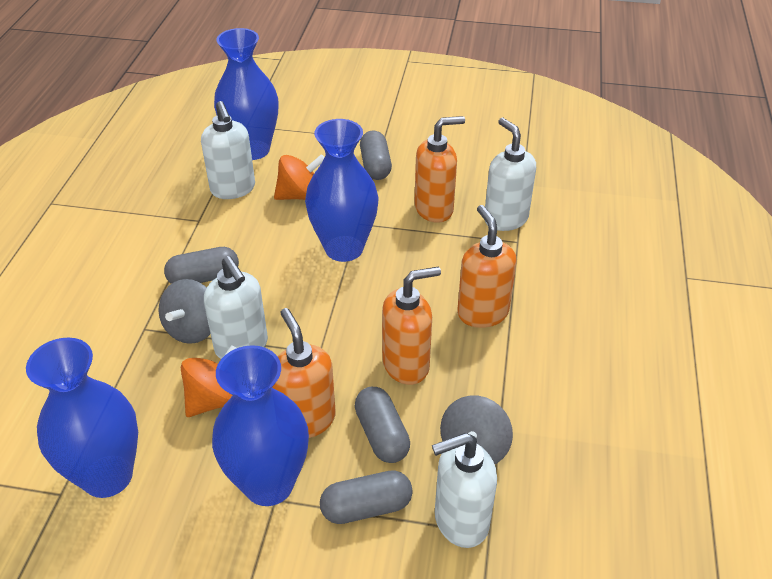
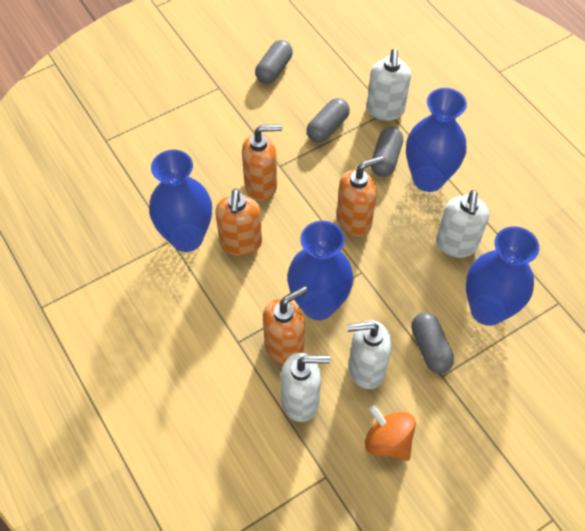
grey spinning top: 2 -> 0
orange spinning top: 2 -> 1

